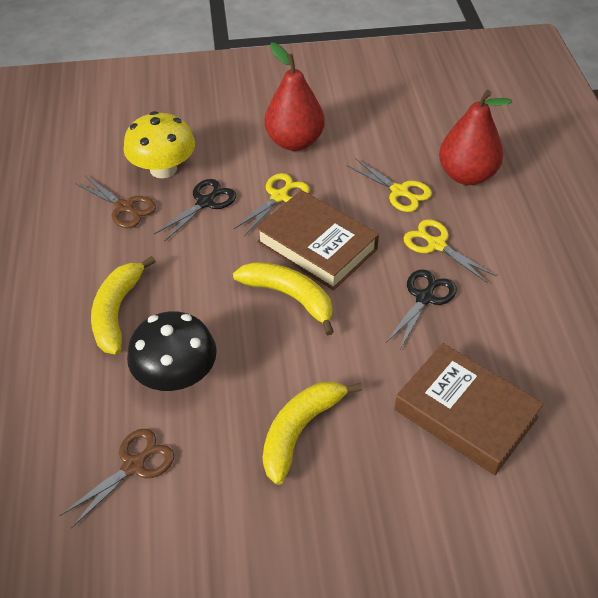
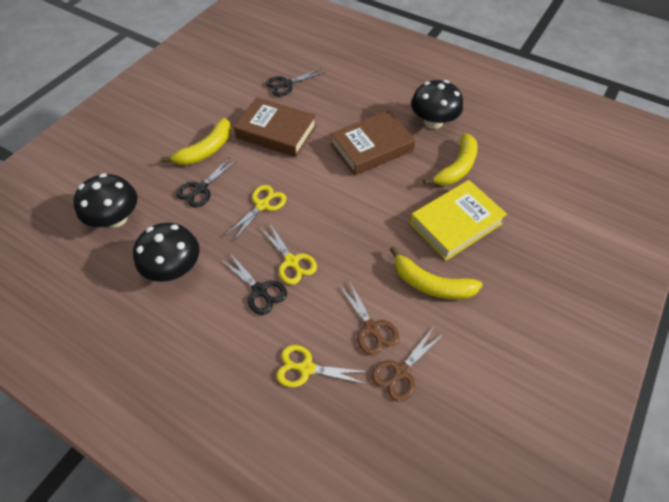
black mushroom: 1 -> 3
black scissors: 2 -> 3
red pear: 2 -> 0
yellow book: 0 -> 1
yellow mushroom: 1 -> 0

